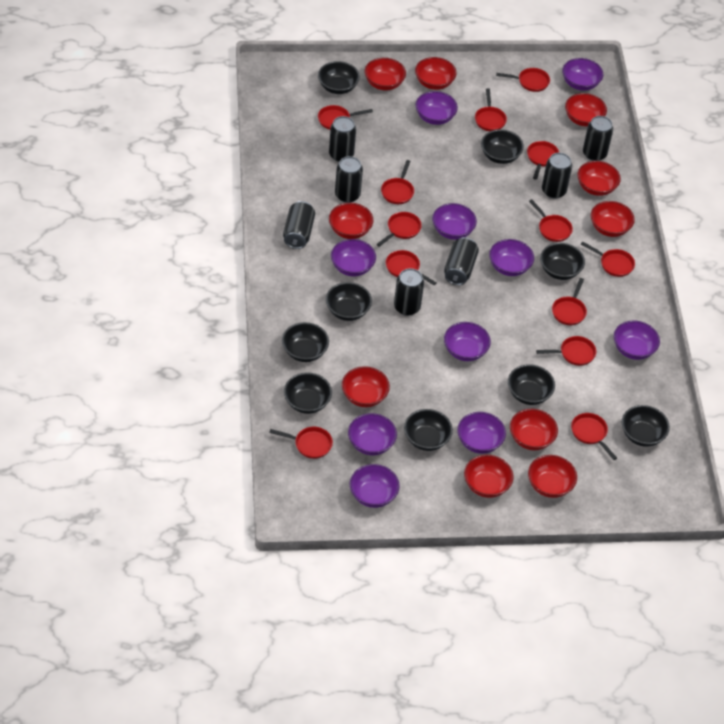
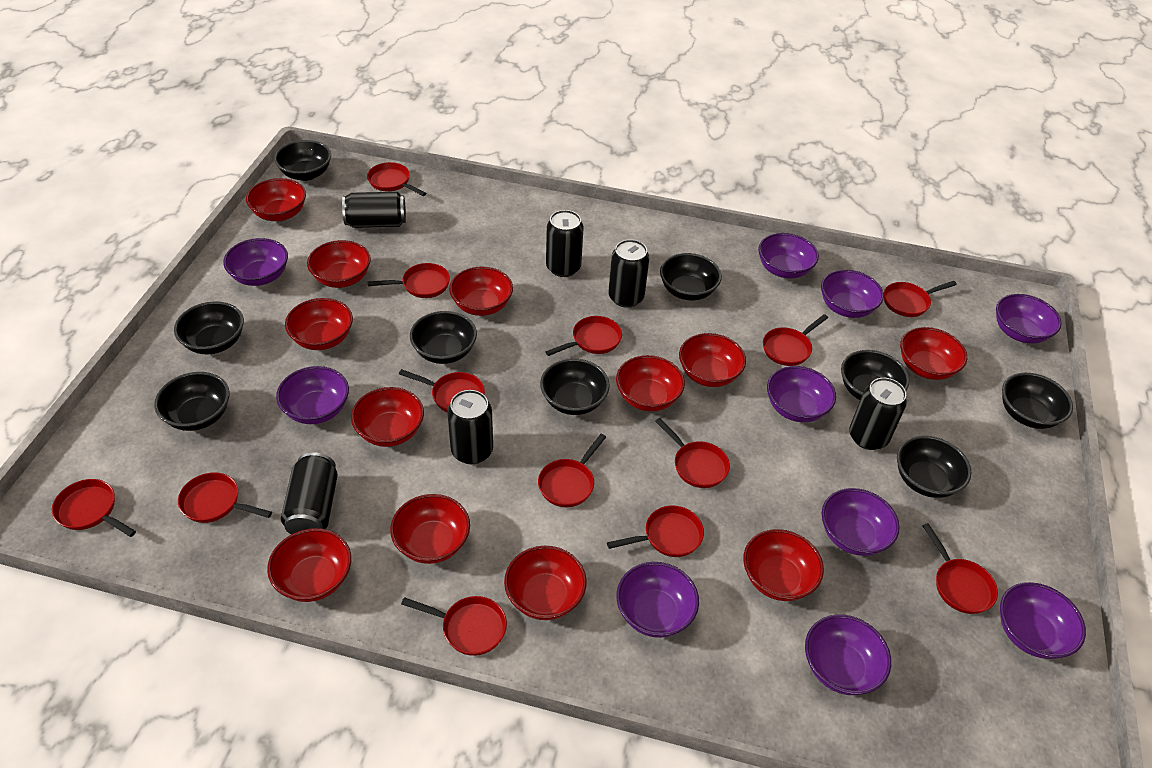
black can: 7 -> 6
red bowl: 10 -> 12

